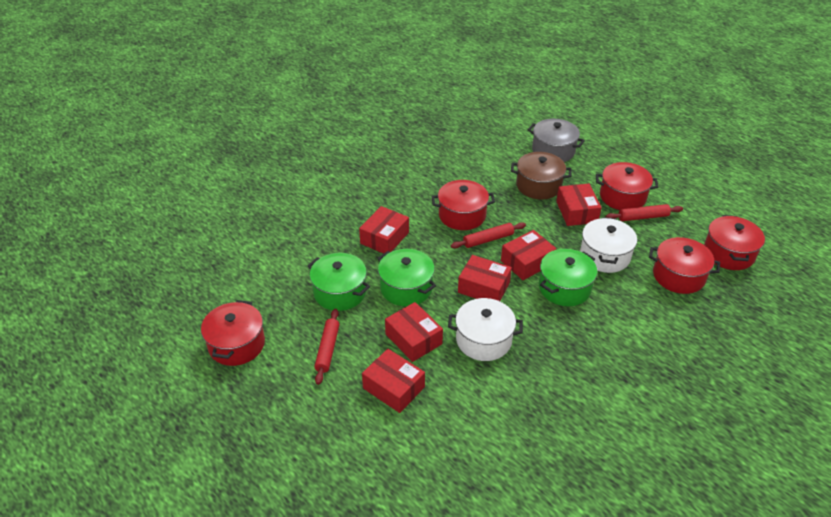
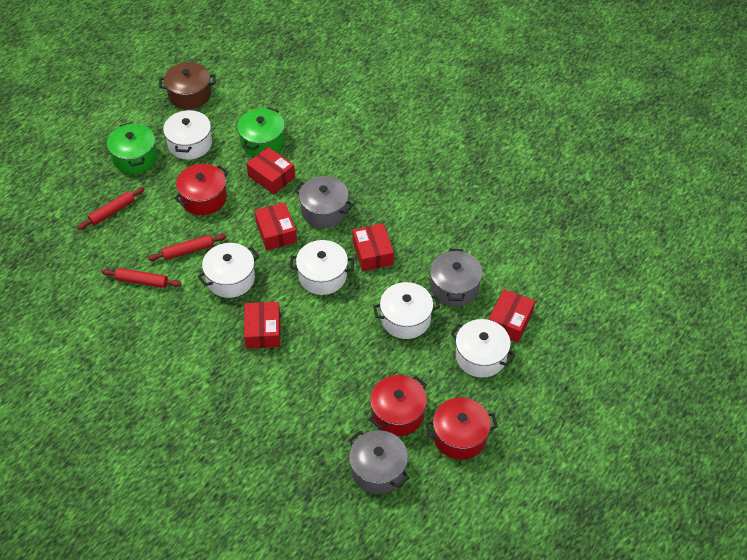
green pot: 3 -> 2
grey pot: 1 -> 3
red box: 6 -> 5
red pot: 5 -> 3
white pot: 2 -> 5

